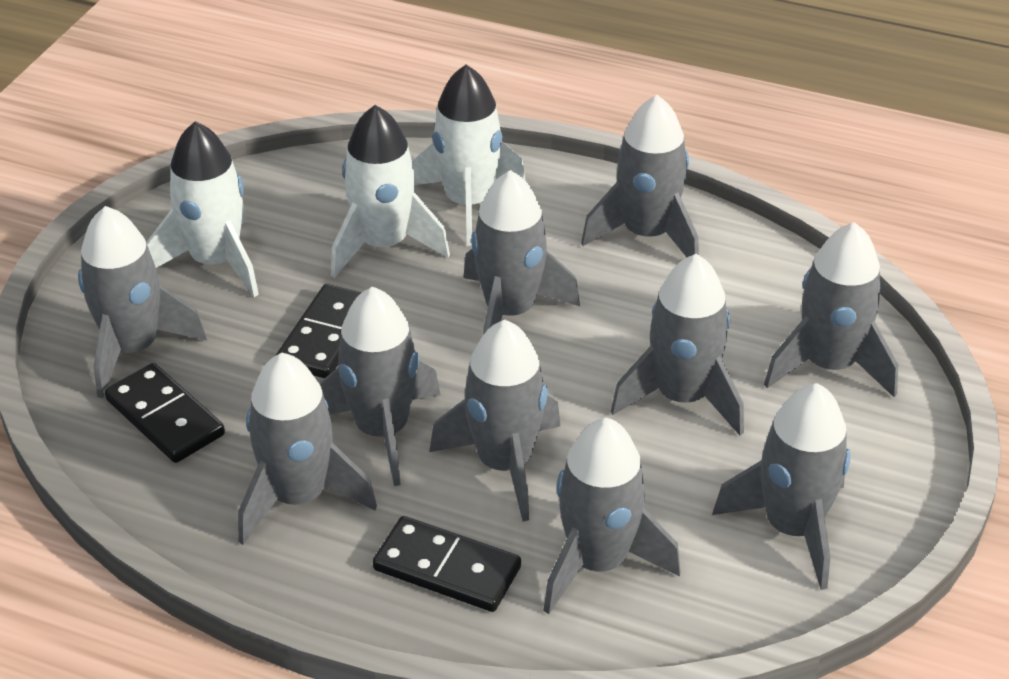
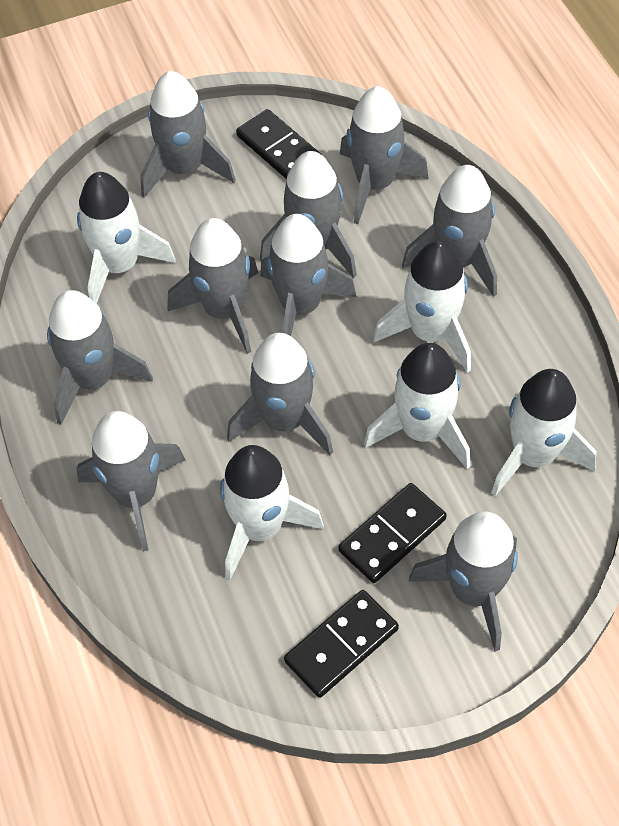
white rocket: 3 -> 5

